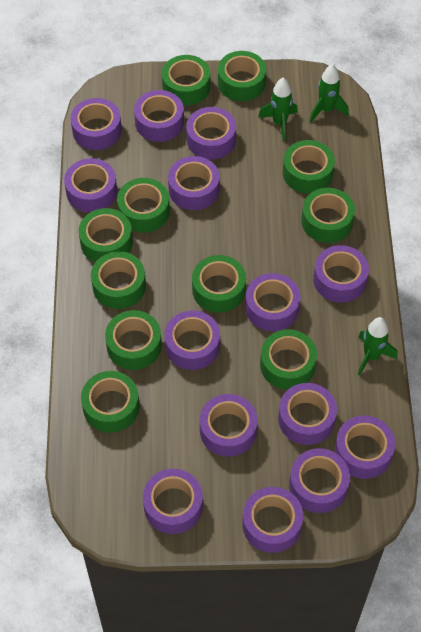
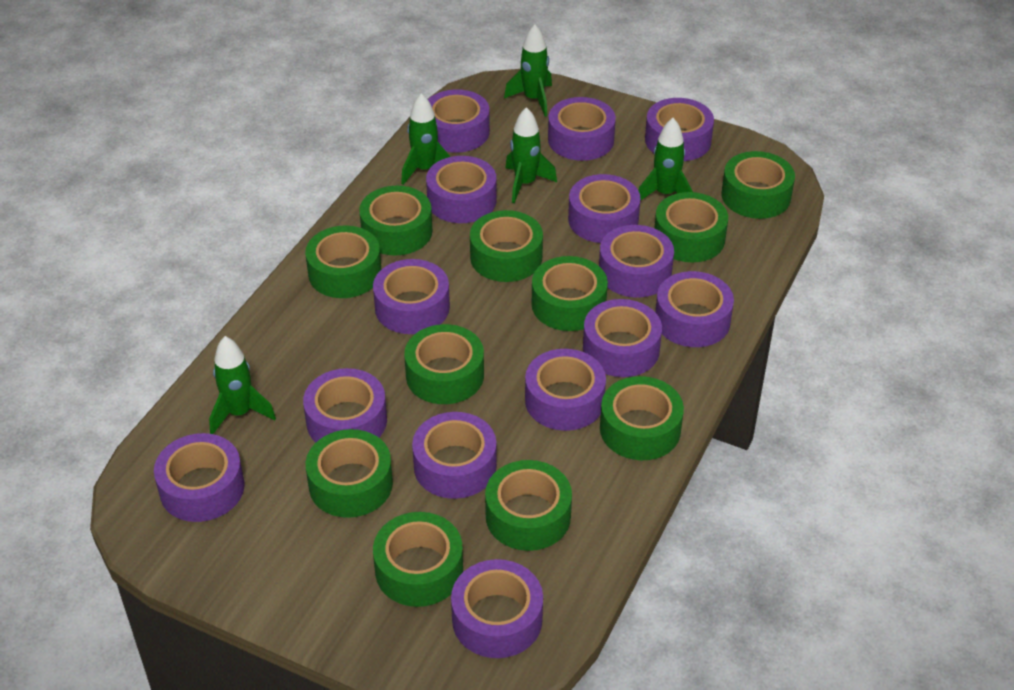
green rocket: 3 -> 5

